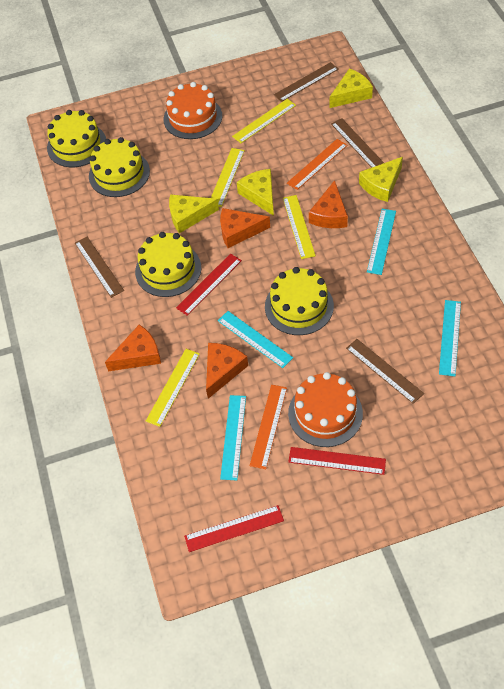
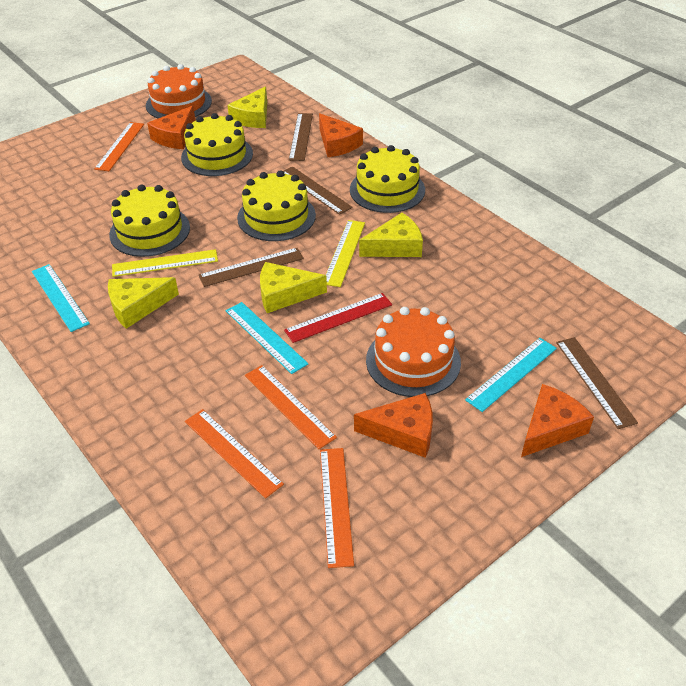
orange ruler: 2 -> 4
red ruler: 3 -> 1
turquoise ruler: 4 -> 3
yellow ruler: 4 -> 2

